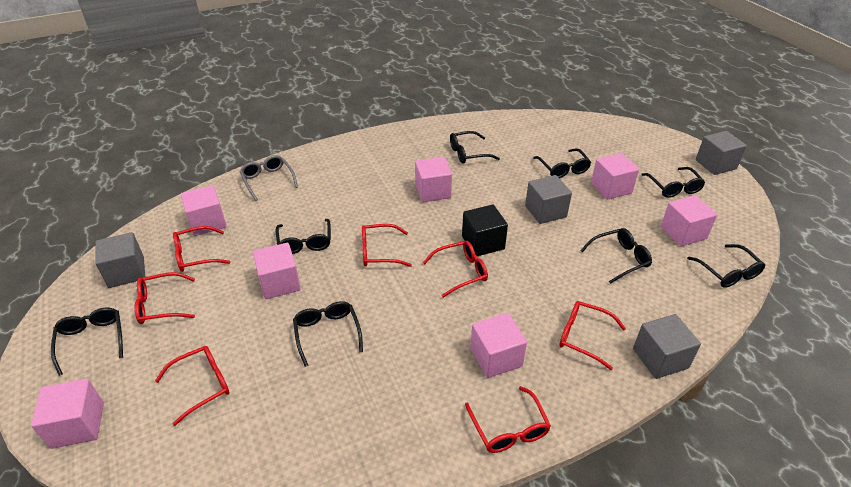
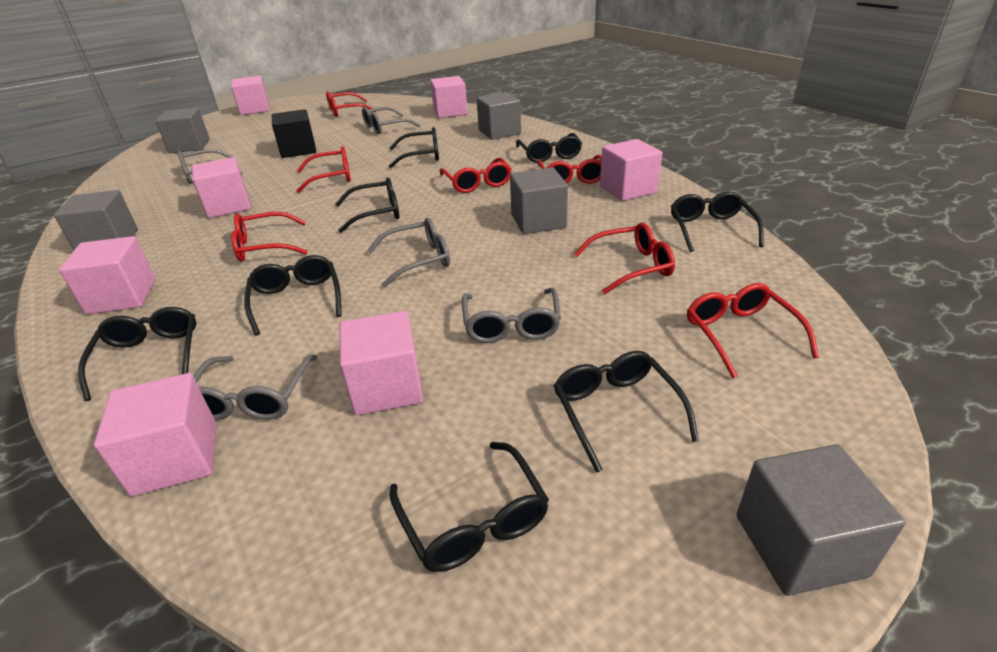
grey cube: 4 -> 5
grey glasses: 1 -> 5

